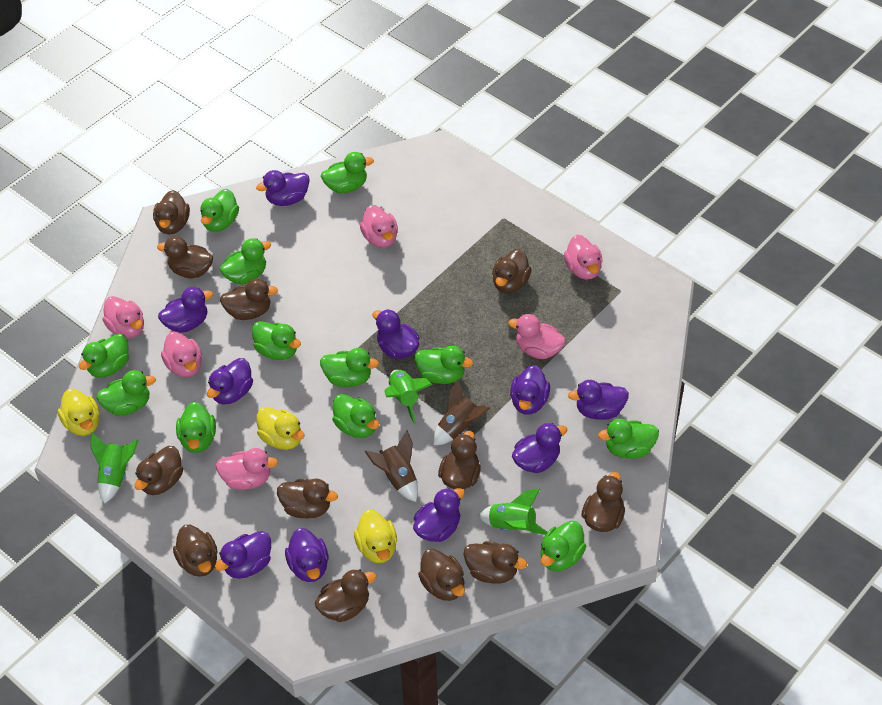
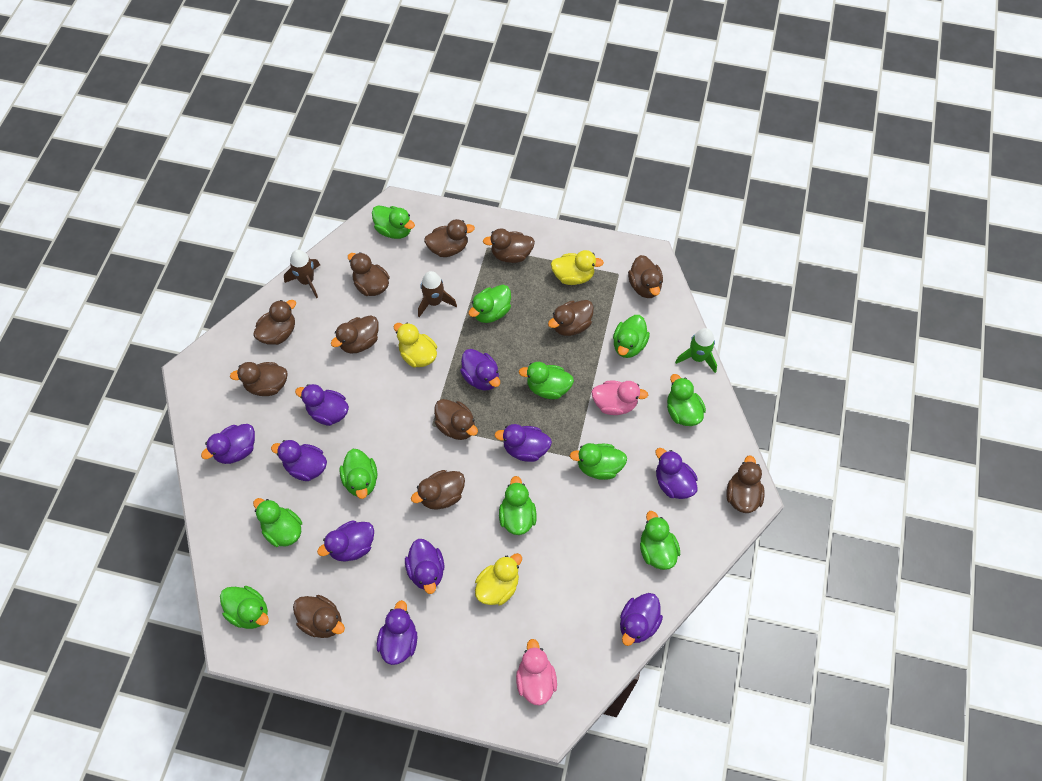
green duck: 12 -> 11
green rocket: 3 -> 1
pink duck: 6 -> 2

